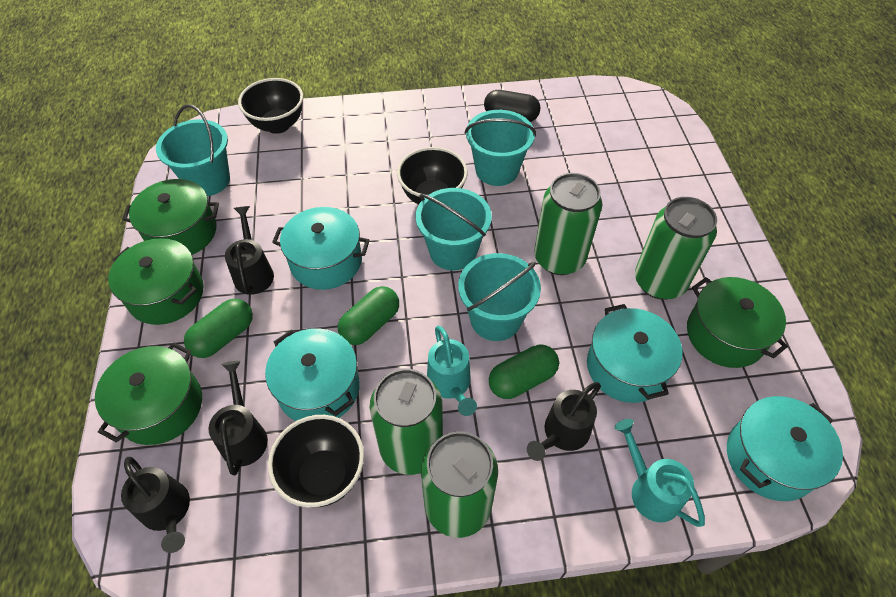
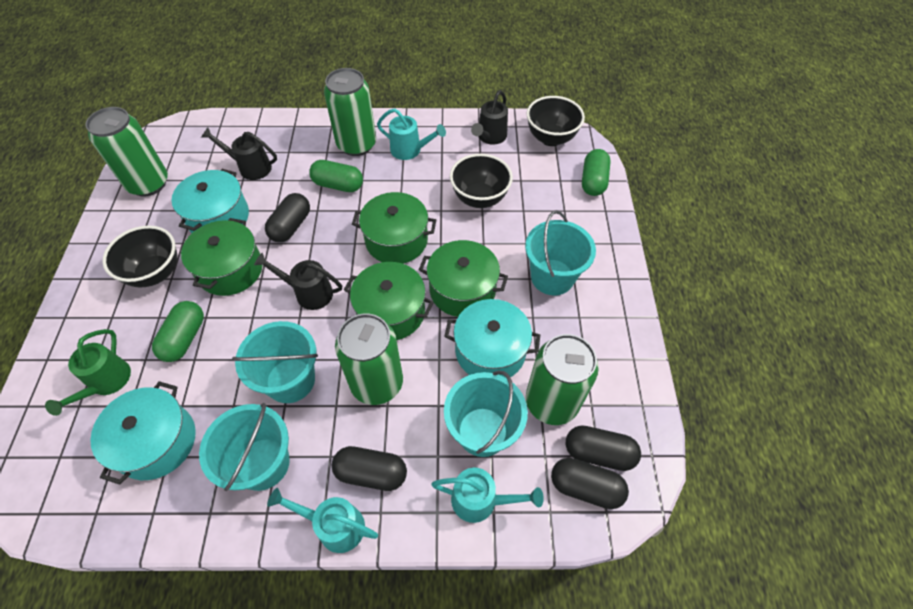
black capsule: 1 -> 4
black watering can: 4 -> 3
green watering can: 0 -> 1
turquoise pot: 4 -> 3
turquoise watering can: 2 -> 3

